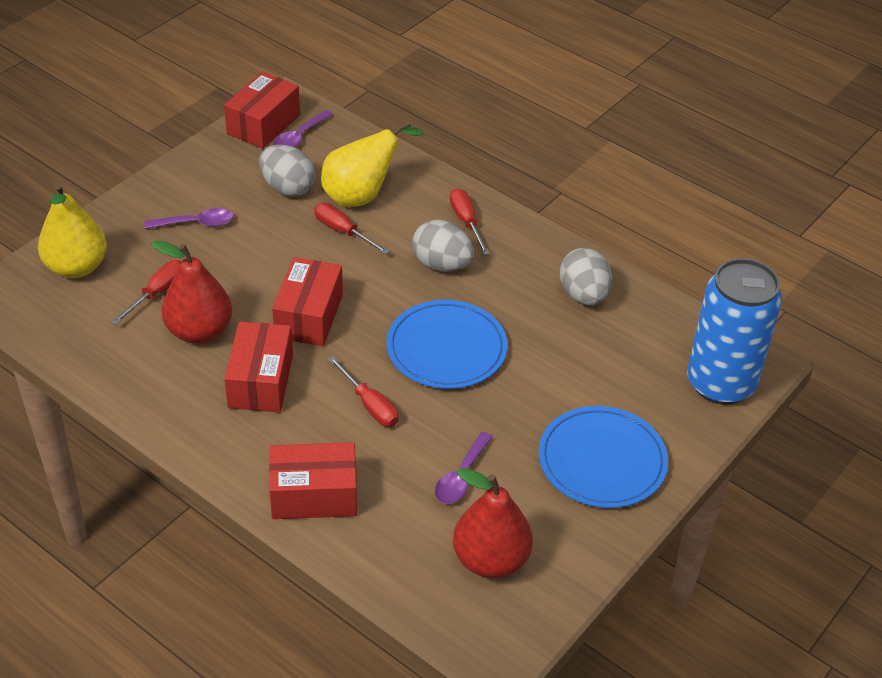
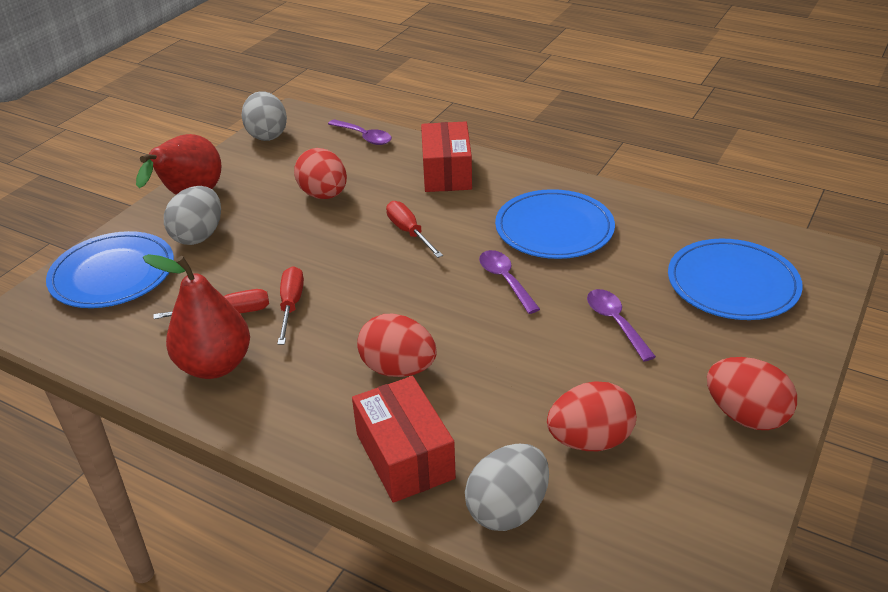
blue can: 1 -> 0
blue plate: 2 -> 3
red box: 4 -> 2
red egg: 0 -> 4
red screwdriver: 4 -> 3
yellow pear: 2 -> 0

